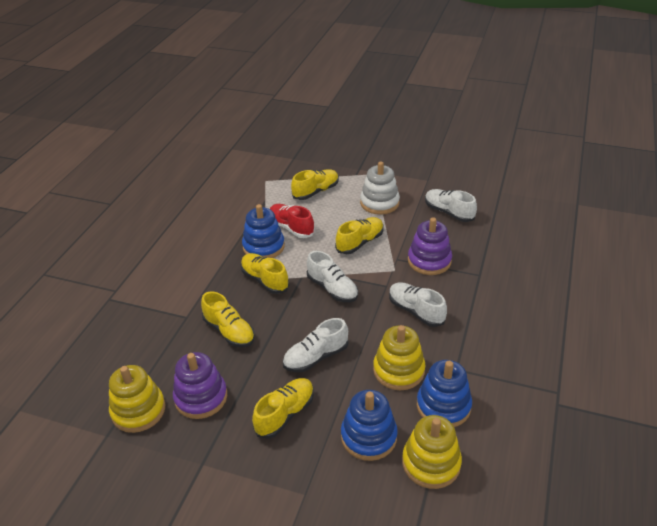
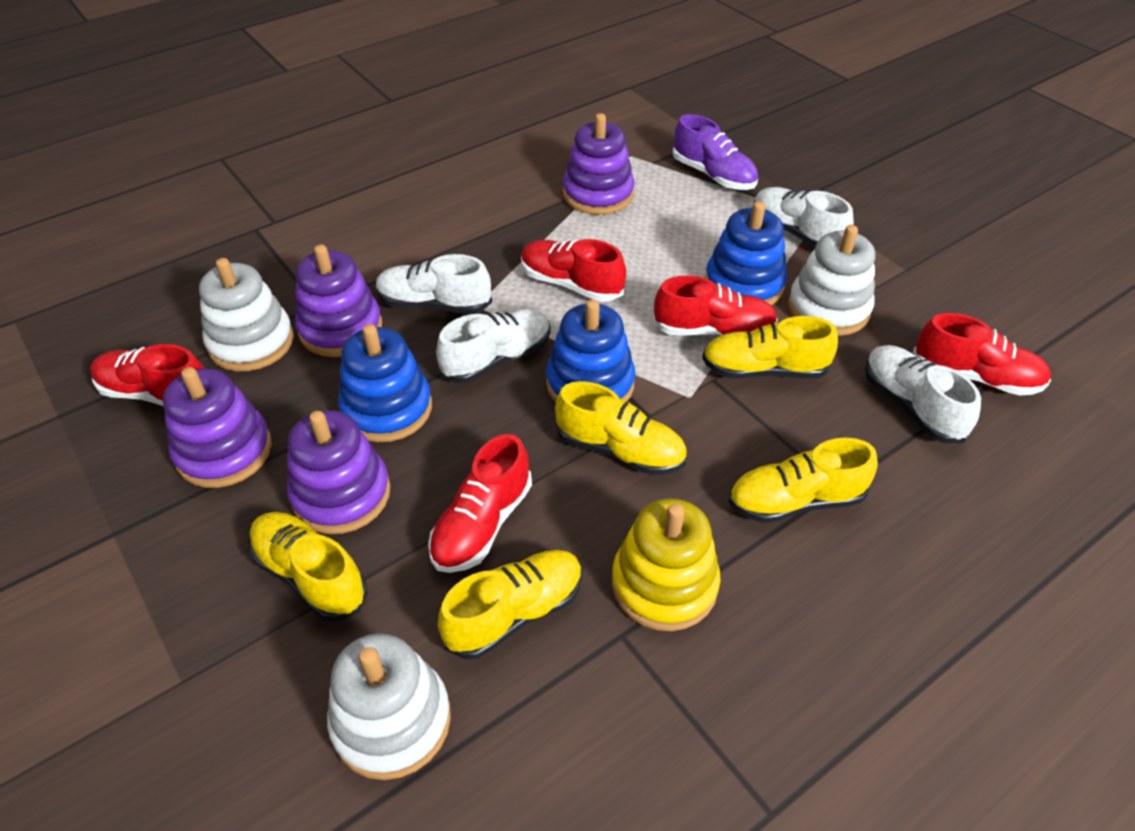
purple shoe: 0 -> 1
purple stacking toy: 2 -> 4
red shoe: 1 -> 5
white stacking toy: 1 -> 3
yellow stacking toy: 3 -> 1

